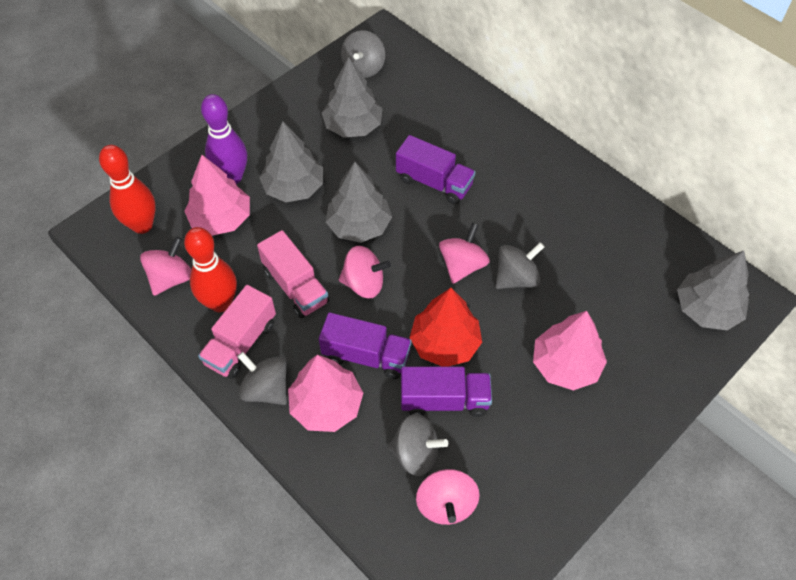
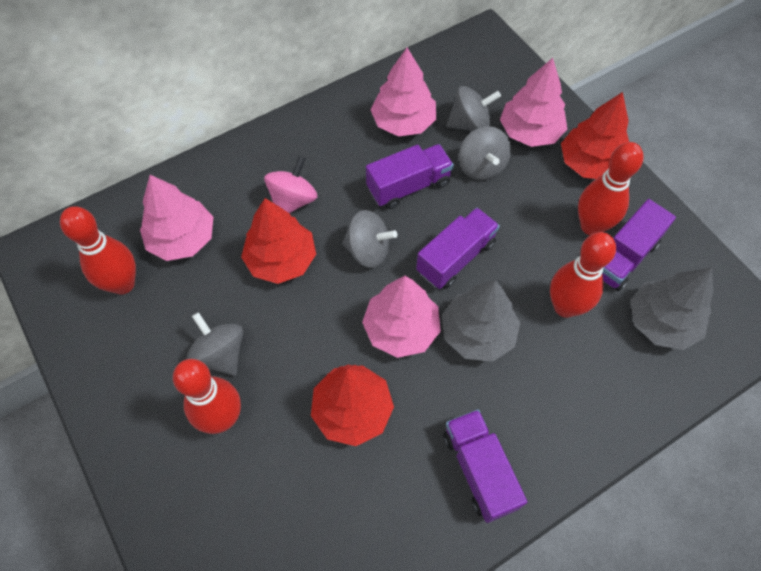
grey tree: 4 -> 2
pink spinning top: 4 -> 1
pink tree: 3 -> 4
pink truck: 2 -> 0
purple bowling pin: 1 -> 0
purple truck: 3 -> 4
red bowling pin: 2 -> 4
red tree: 1 -> 3

